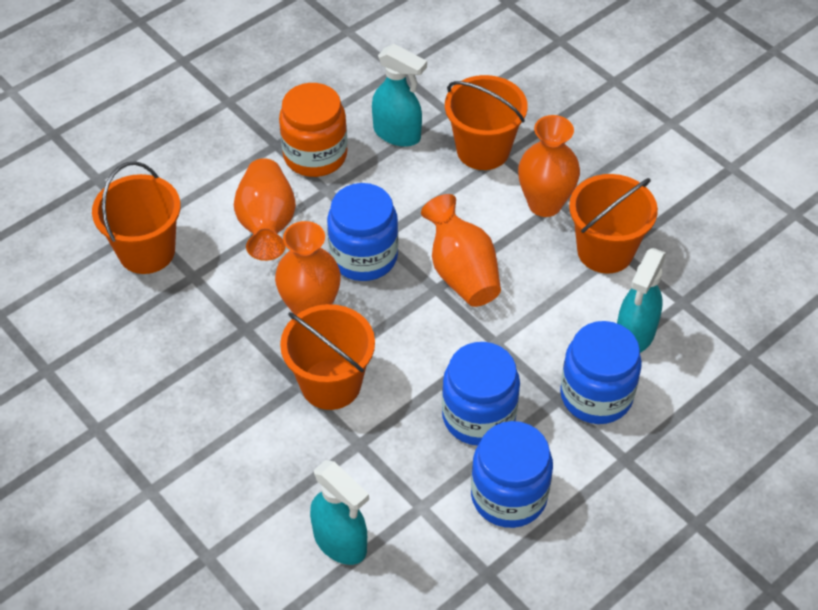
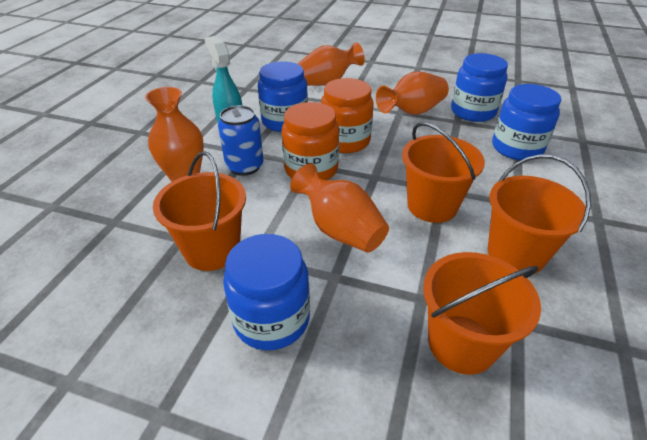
blue can: 0 -> 1
orange jar: 1 -> 2
turquoise spray bottle: 3 -> 1

